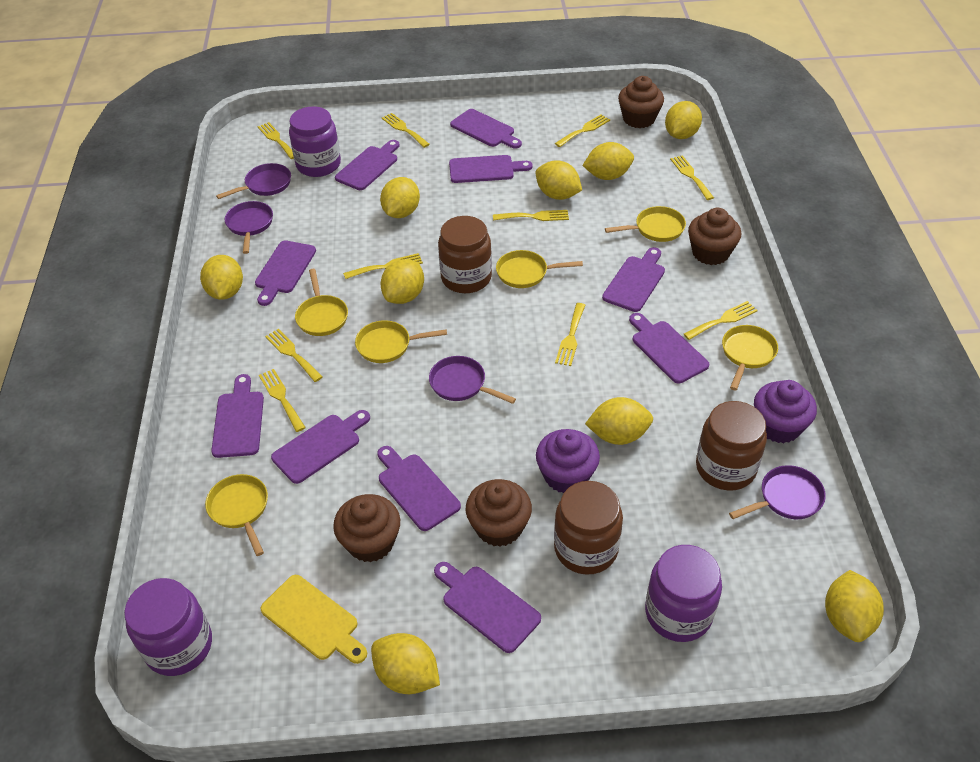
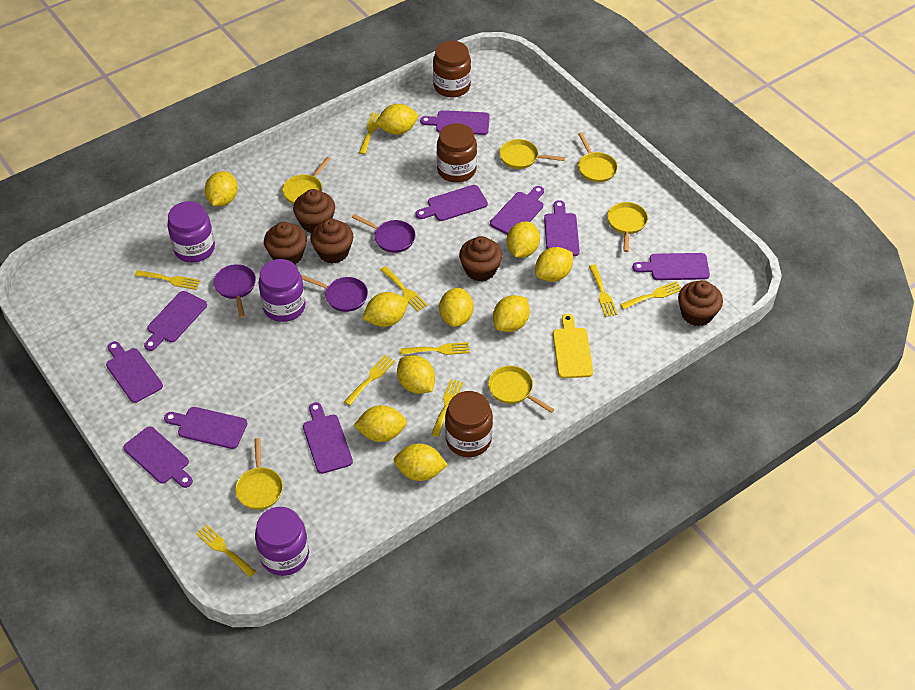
brown cupcake: 4 -> 5
purple cupcake: 2 -> 0
purple pan: 4 -> 3
yellow fork: 10 -> 9
yellow lemon: 9 -> 10

